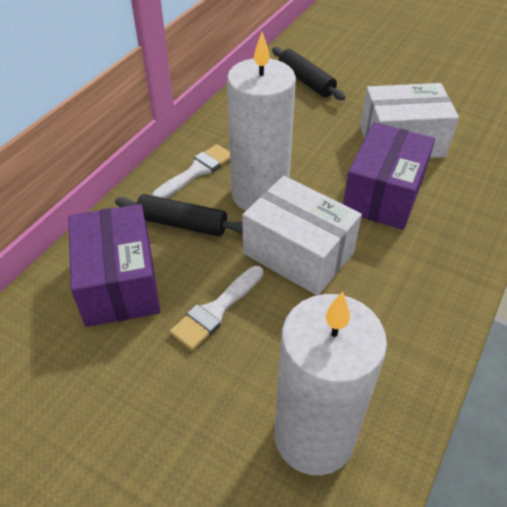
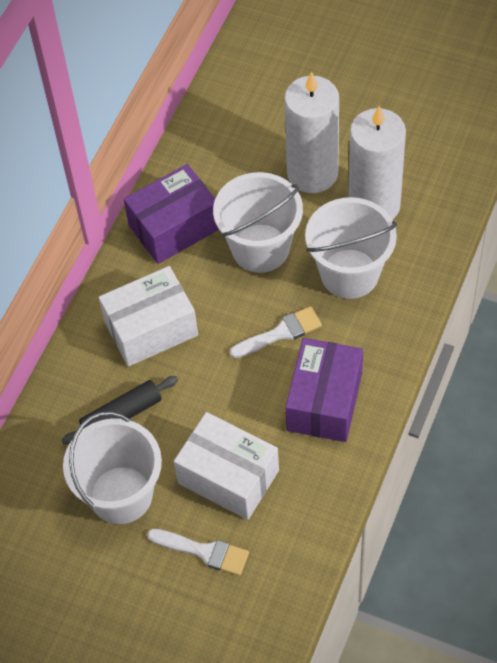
black rolling pin: 2 -> 1
white bucket: 0 -> 3

